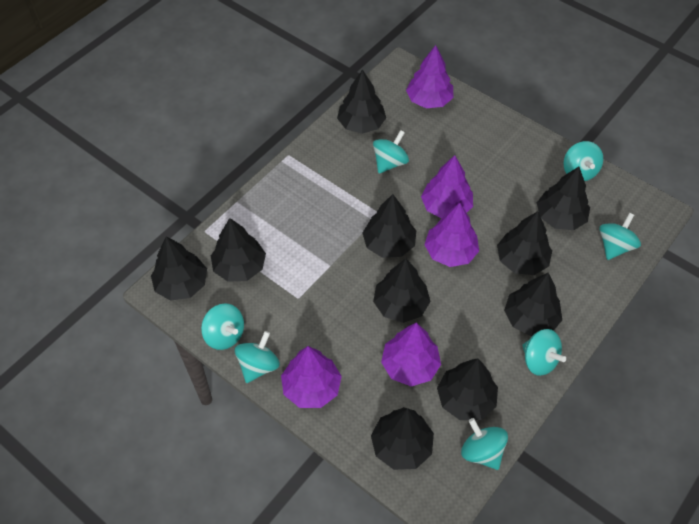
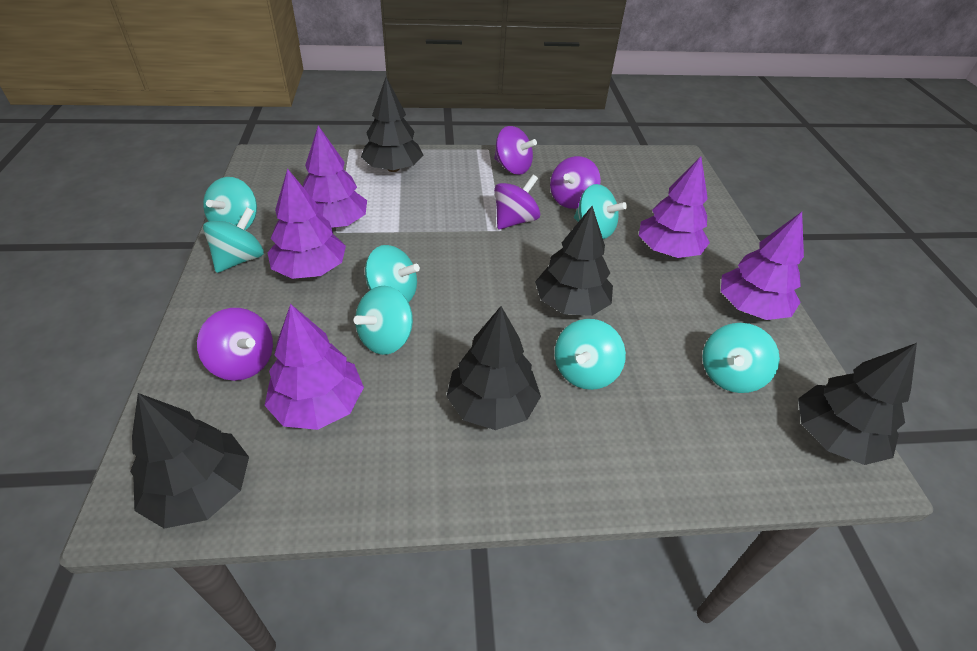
black tree: 10 -> 5
purple spinning top: 0 -> 4

